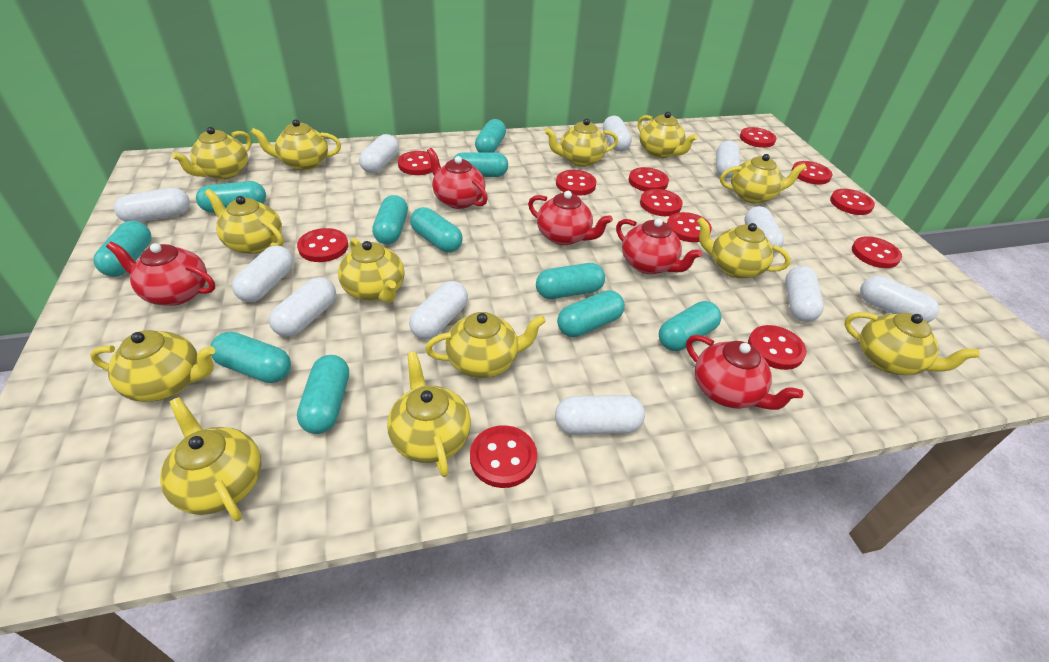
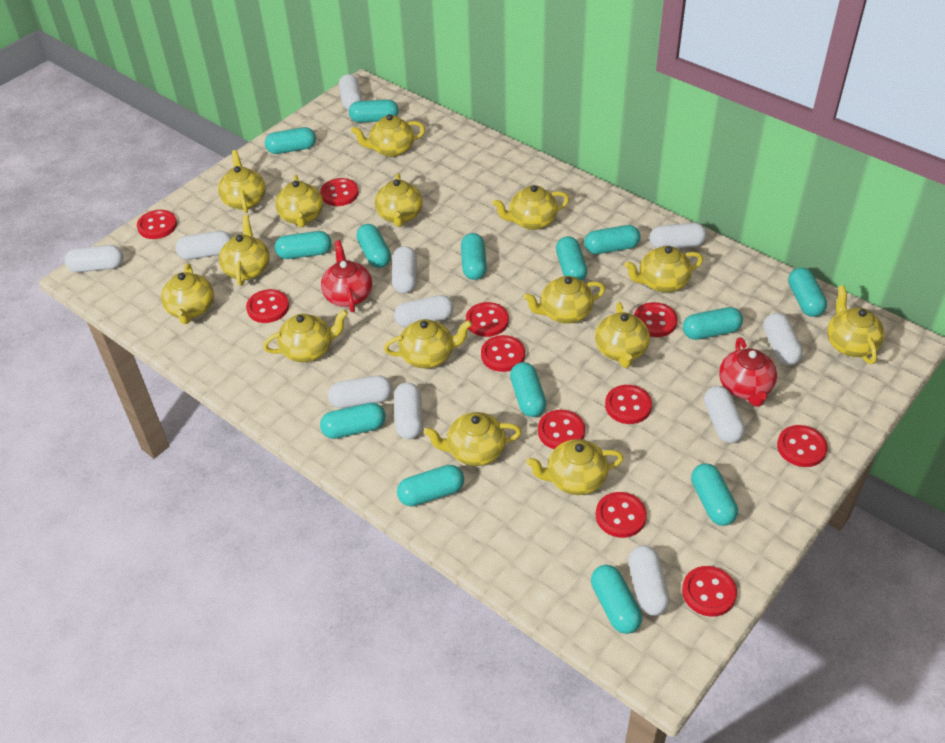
red button: 12 -> 11
red teapot: 5 -> 2
turquoise capsule: 11 -> 14
yellow teapot: 13 -> 15

